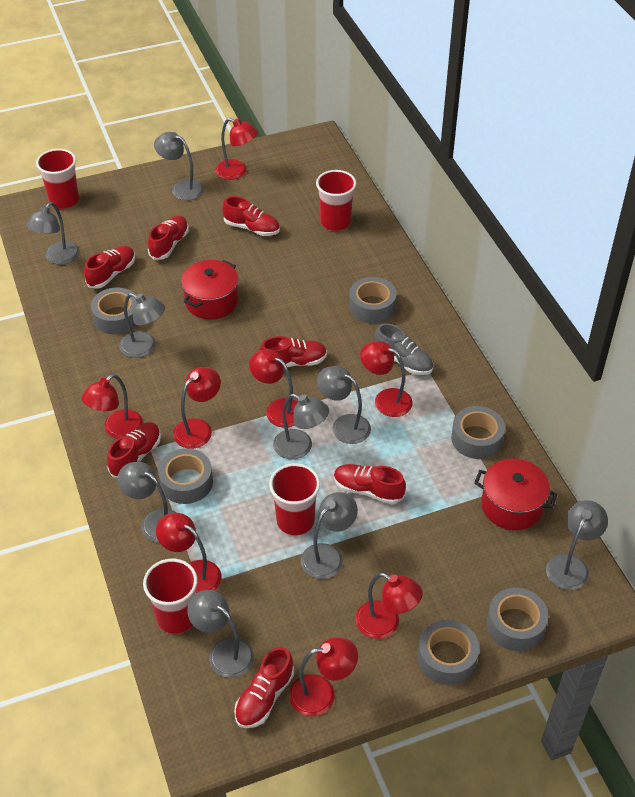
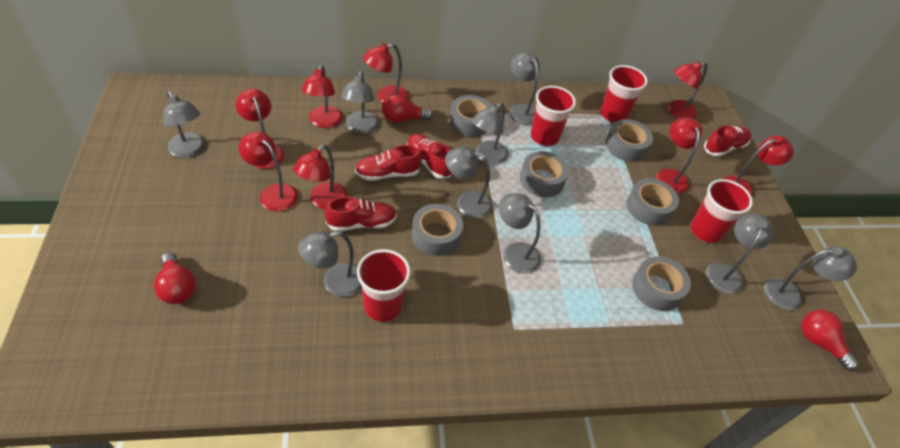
grey shoe: 1 -> 0
red light bulb: 0 -> 3
red pot: 2 -> 0
red shoe: 7 -> 4

